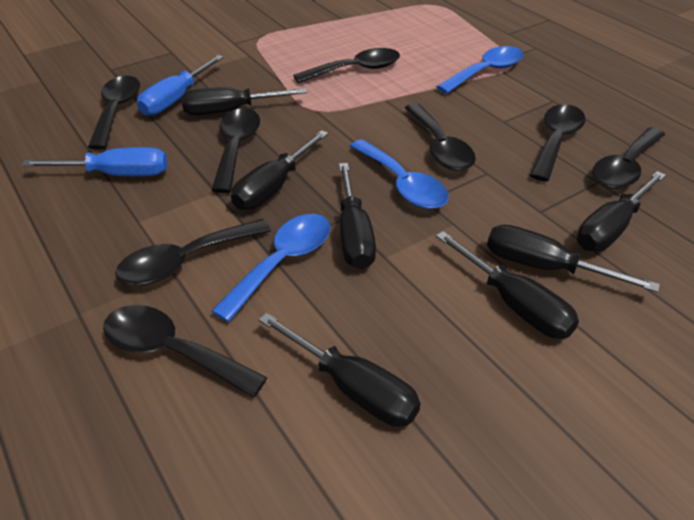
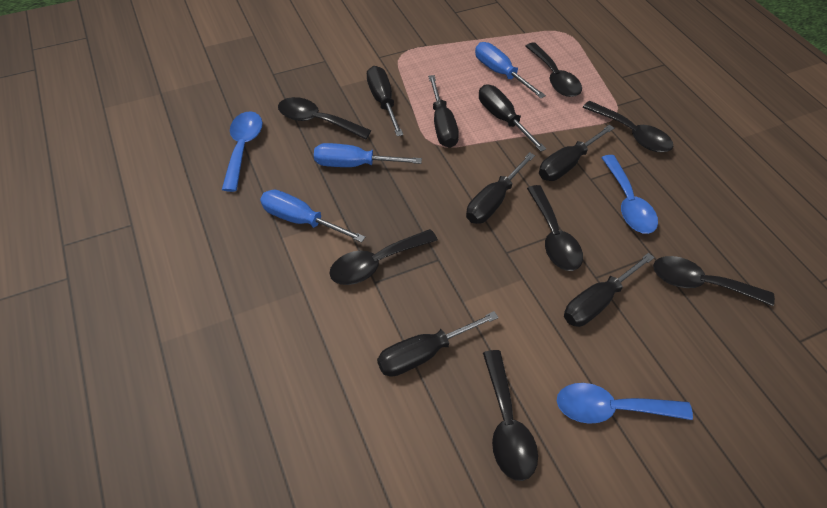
black spoon: 8 -> 7
blue screwdriver: 2 -> 3

